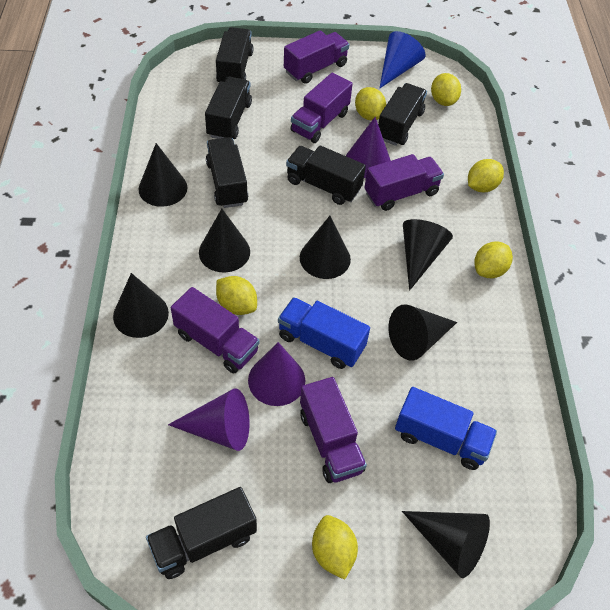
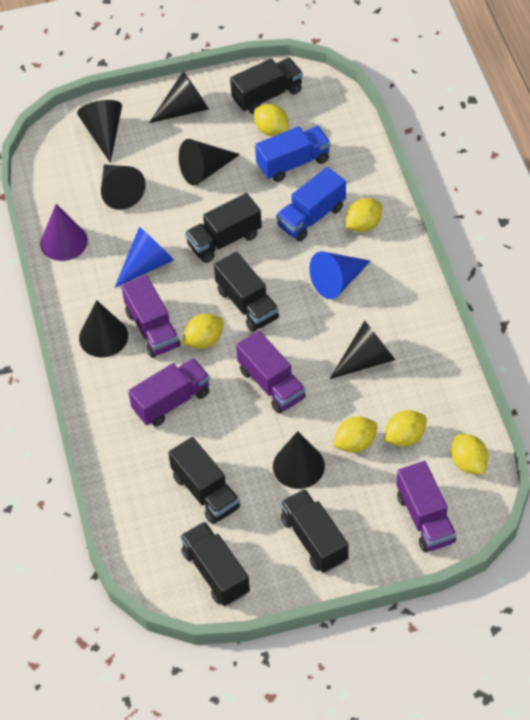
blue cone: 1 -> 2
purple cone: 3 -> 1
purple truck: 5 -> 4

